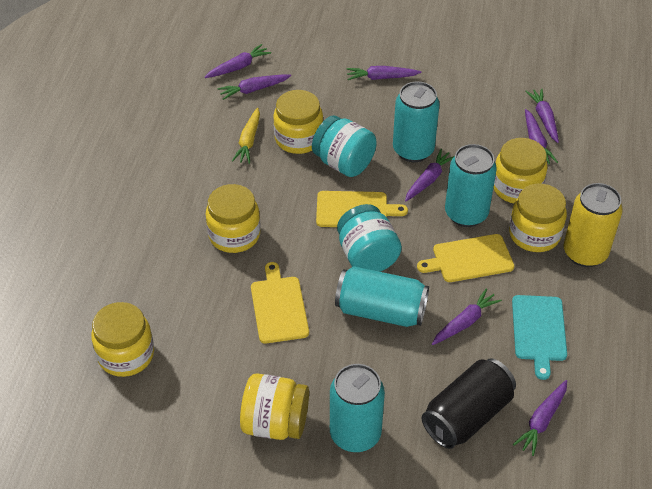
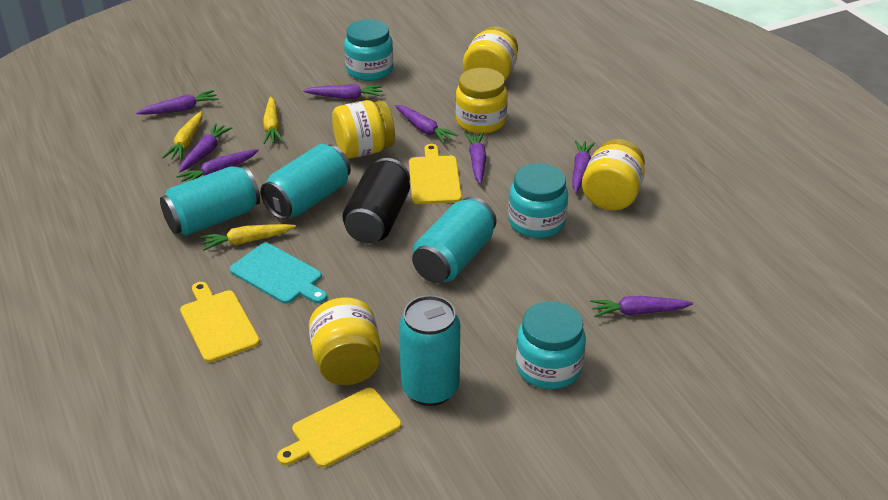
turquoise jar: 2 -> 3
yellow can: 1 -> 0
yellow carrot: 1 -> 3
yellow jar: 6 -> 5

